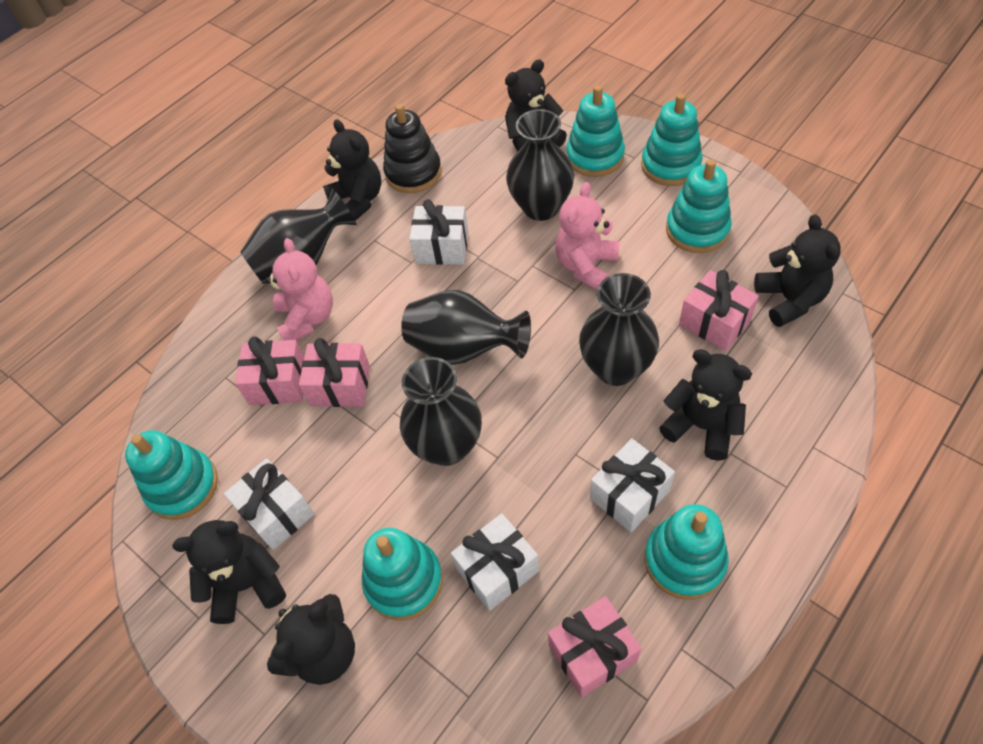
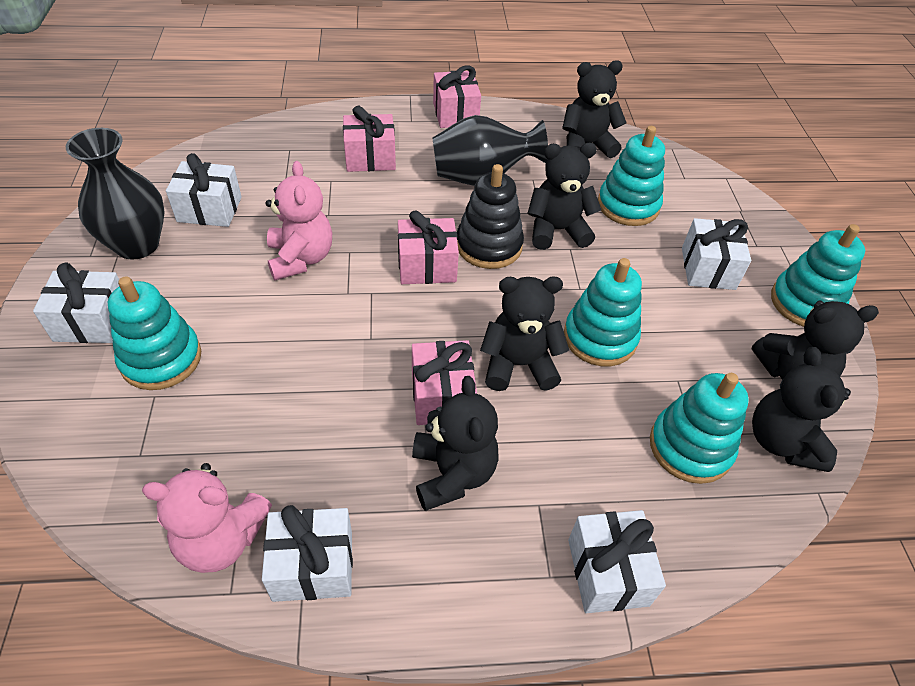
black vase: 5 -> 2
turquoise stacking toy: 6 -> 5
white gift: 4 -> 5

